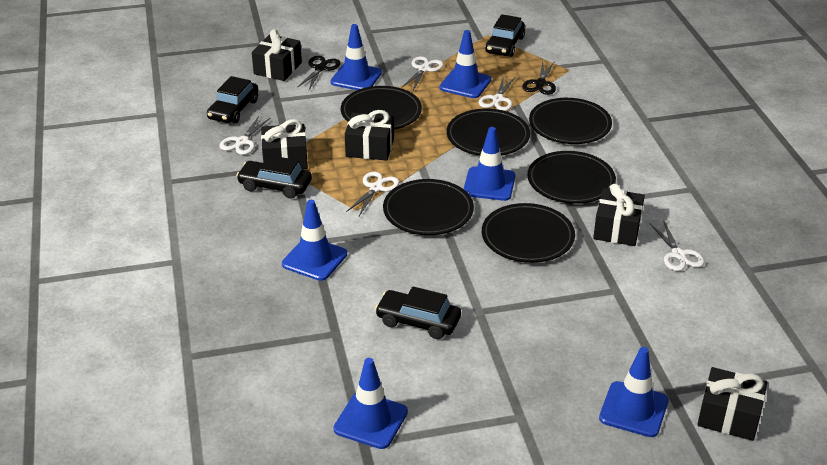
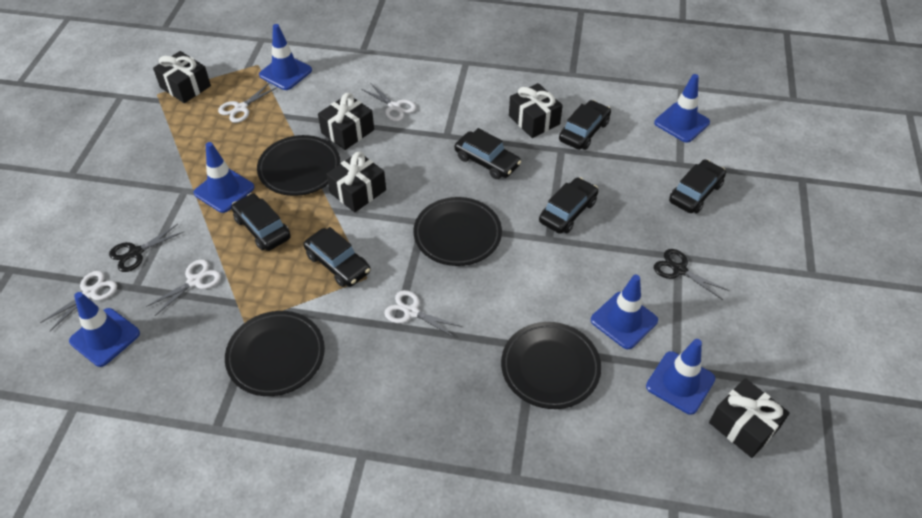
black car: 4 -> 6
black plate: 6 -> 4

